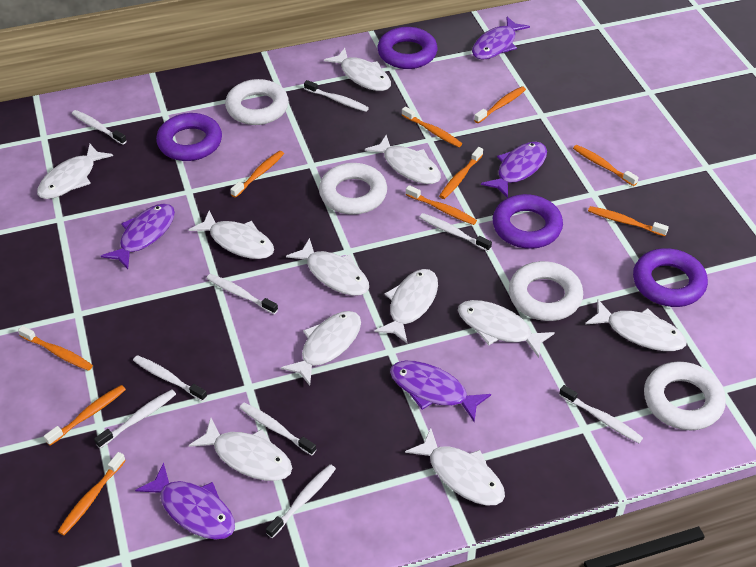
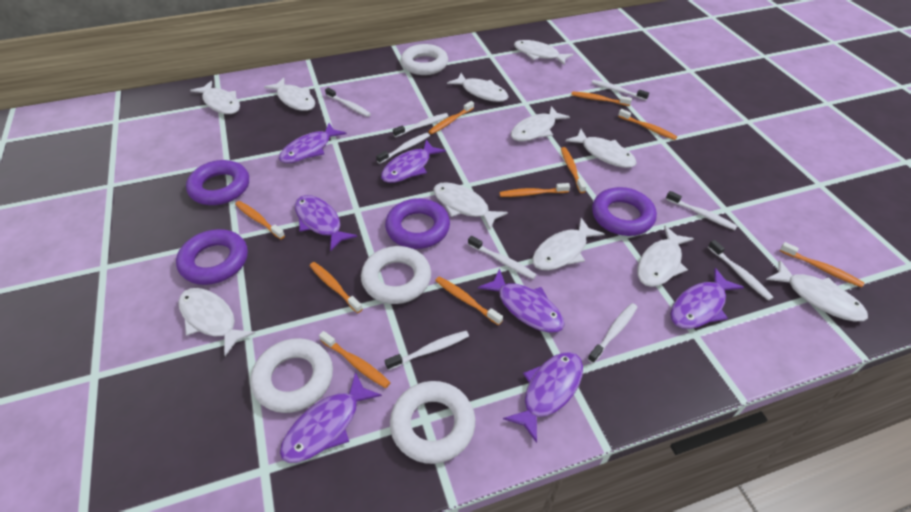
purple fish: 5 -> 7

